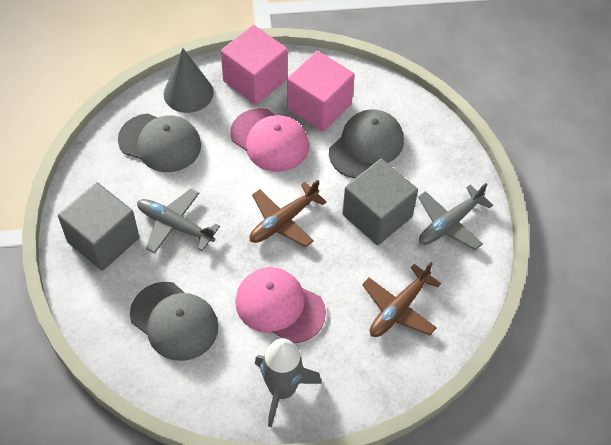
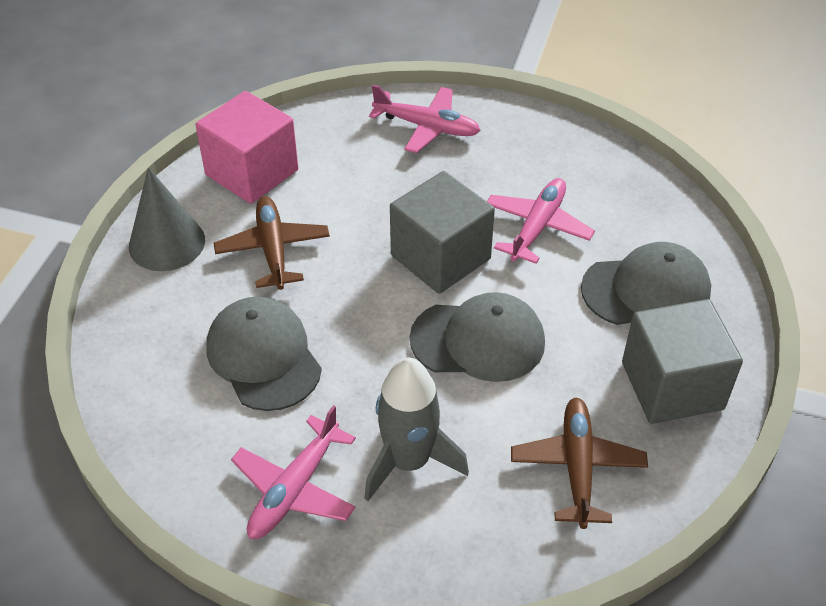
grey plane: 2 -> 0
pink cap: 2 -> 0
pink cube: 2 -> 1
pink plane: 0 -> 3

